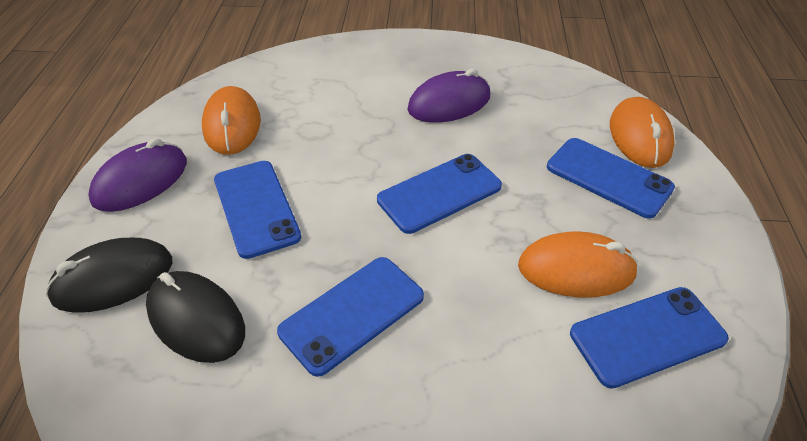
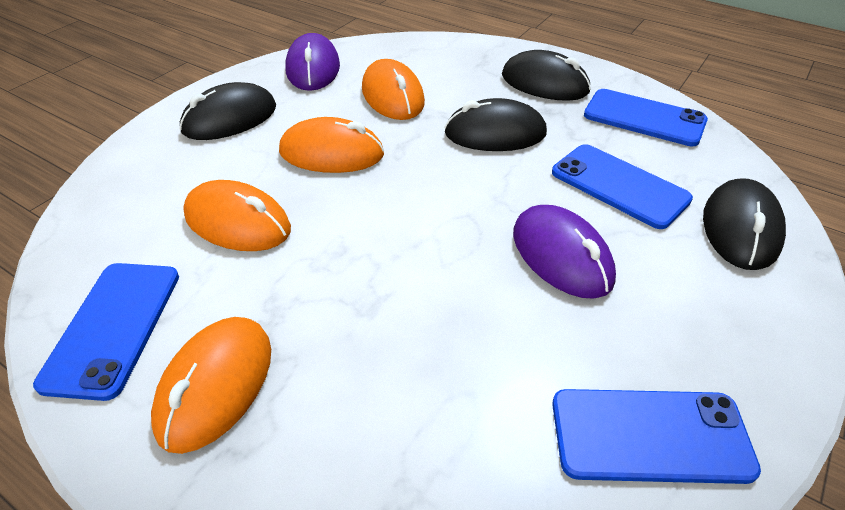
black mouse: 2 -> 4
blue phone: 5 -> 4
orange mouse: 3 -> 4

